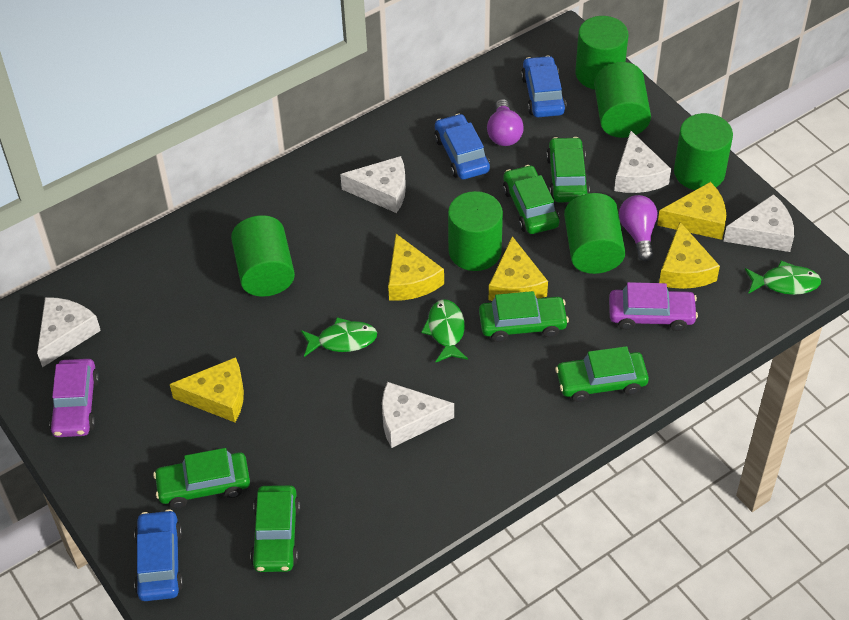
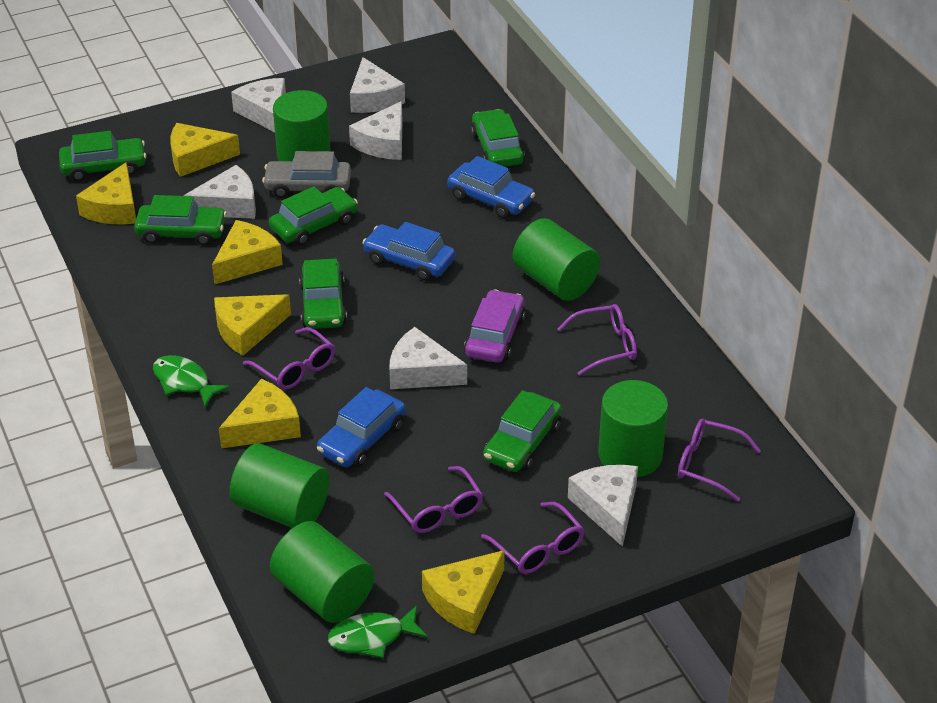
green cylinder: 6 -> 5
green fish: 3 -> 2
grey car: 0 -> 1
purple car: 2 -> 1
purple glasses: 0 -> 5
purple light bulb: 2 -> 0
white cheese: 5 -> 6
yellow cheese: 5 -> 6

